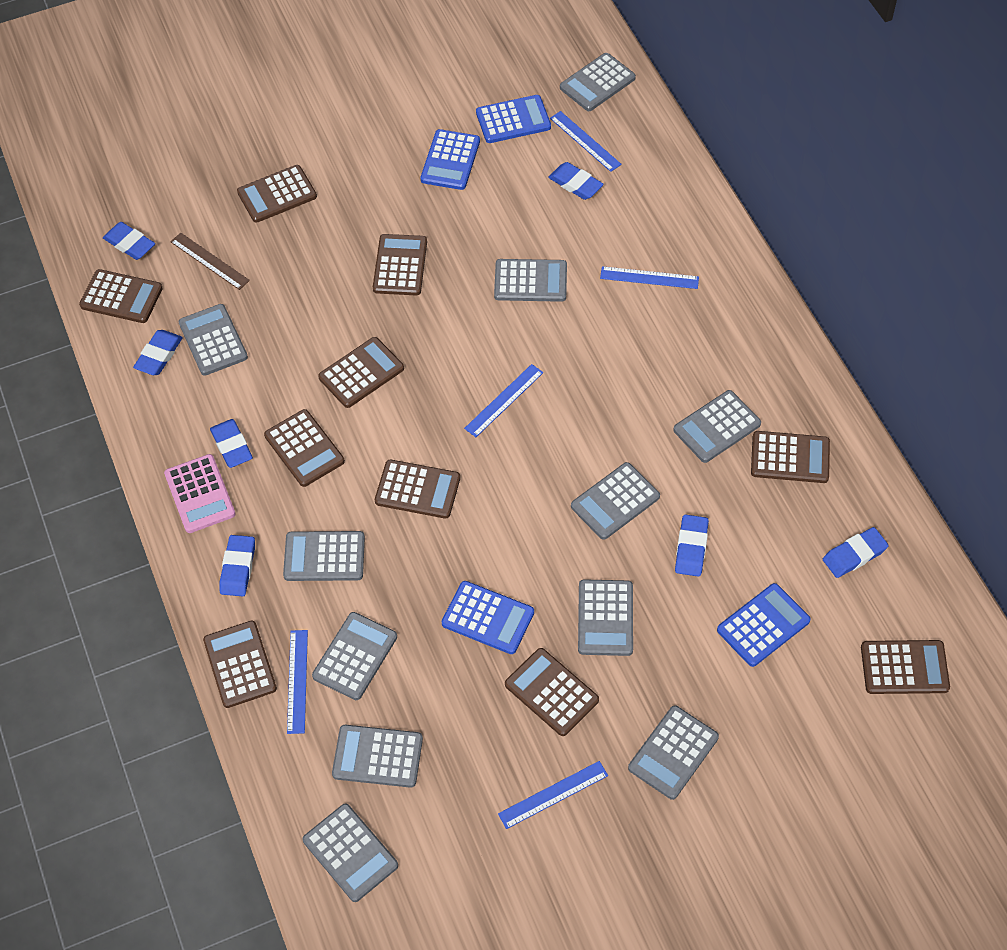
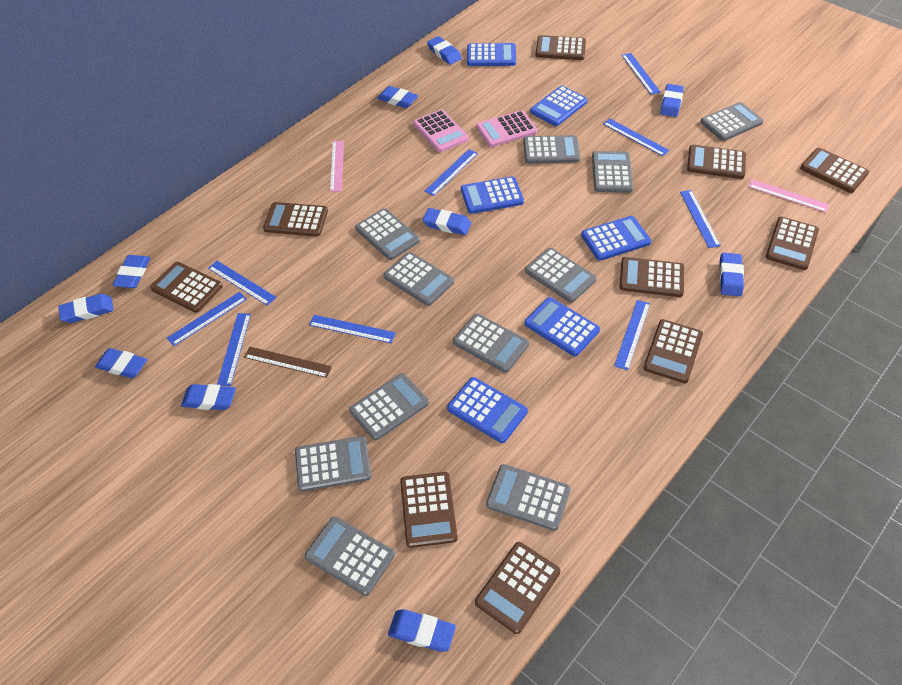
blue calculator: 4 -> 6
blue eraser: 7 -> 10
blue ruler: 5 -> 9
pink calculator: 1 -> 2
pink ruler: 0 -> 2

